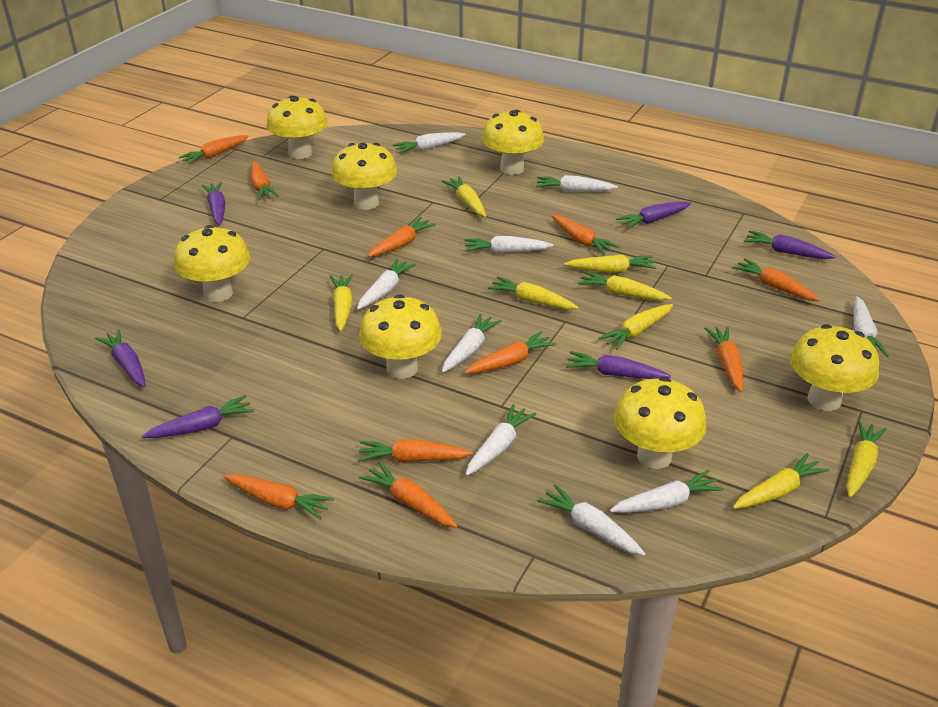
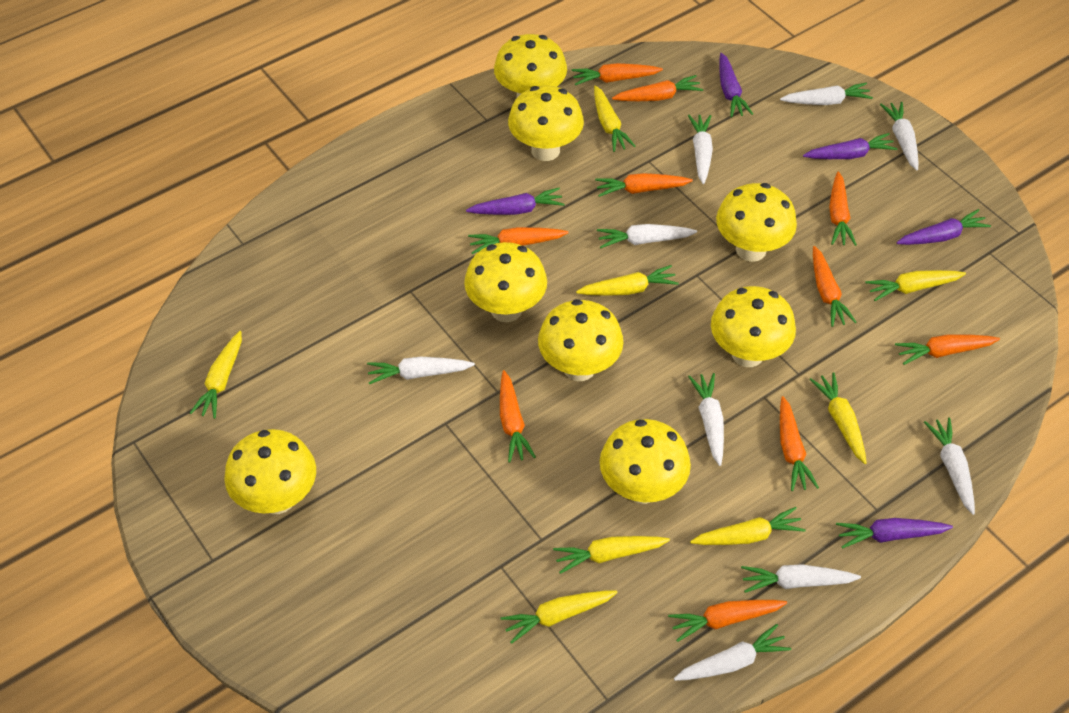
purple carrot: 6 -> 5
yellow mushroom: 7 -> 8

